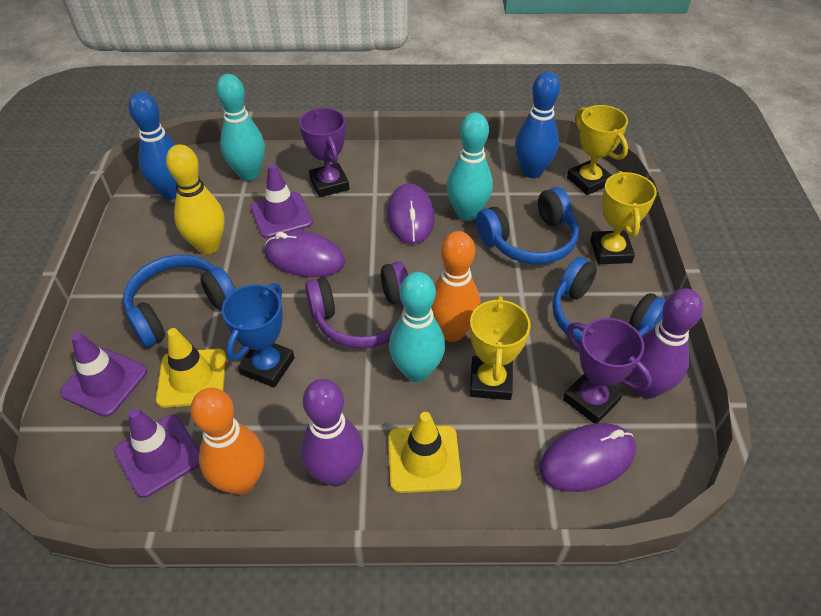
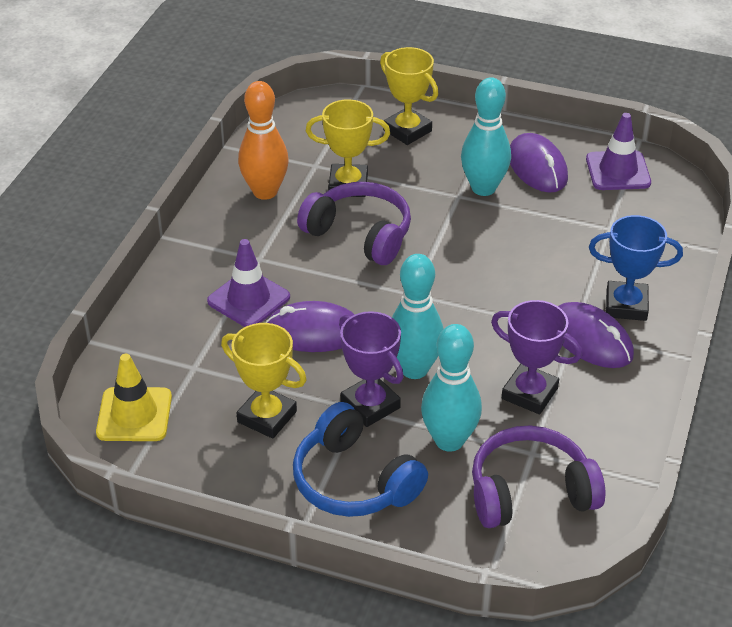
blue bowling pin: 2 -> 0
blue headphones: 3 -> 1
orange bowling pin: 2 -> 1
purple bowling pin: 2 -> 0
purple headphones: 1 -> 2
purple traffic cone: 3 -> 2
yellow bowling pin: 1 -> 0
yellow traffic cone: 2 -> 1

